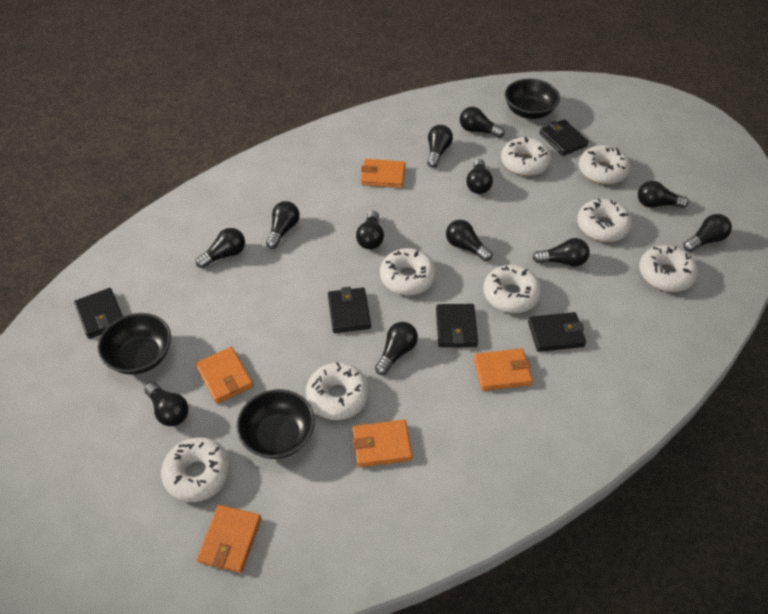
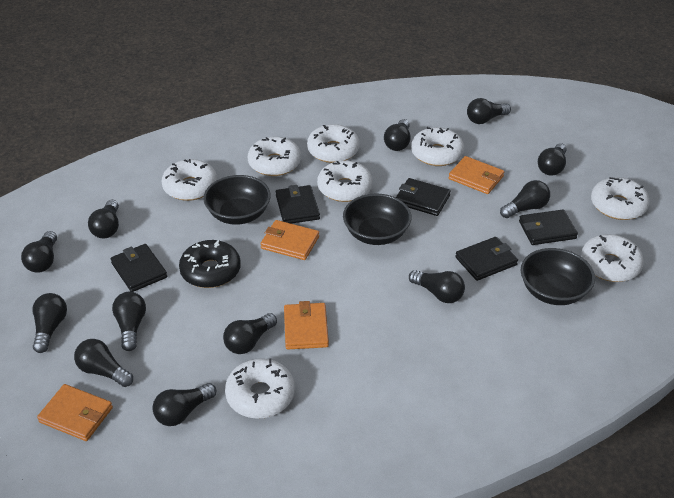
black donut: 0 -> 1
orange wallet: 5 -> 4

